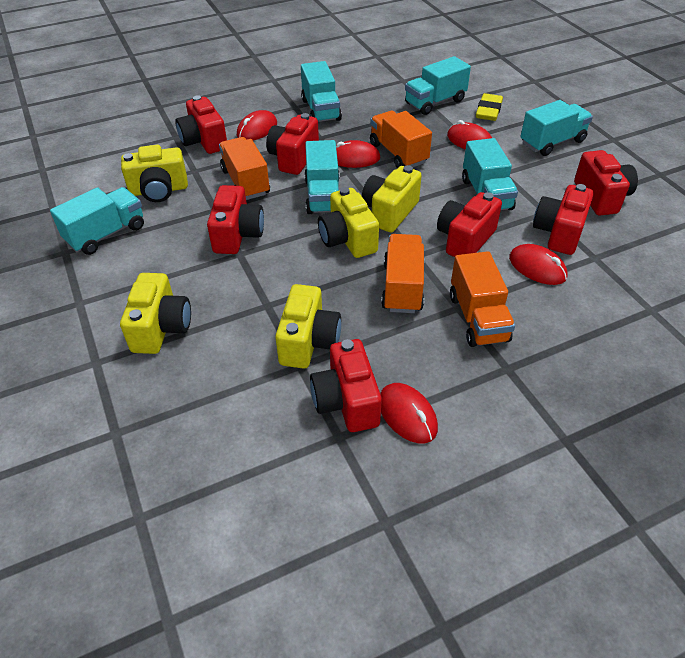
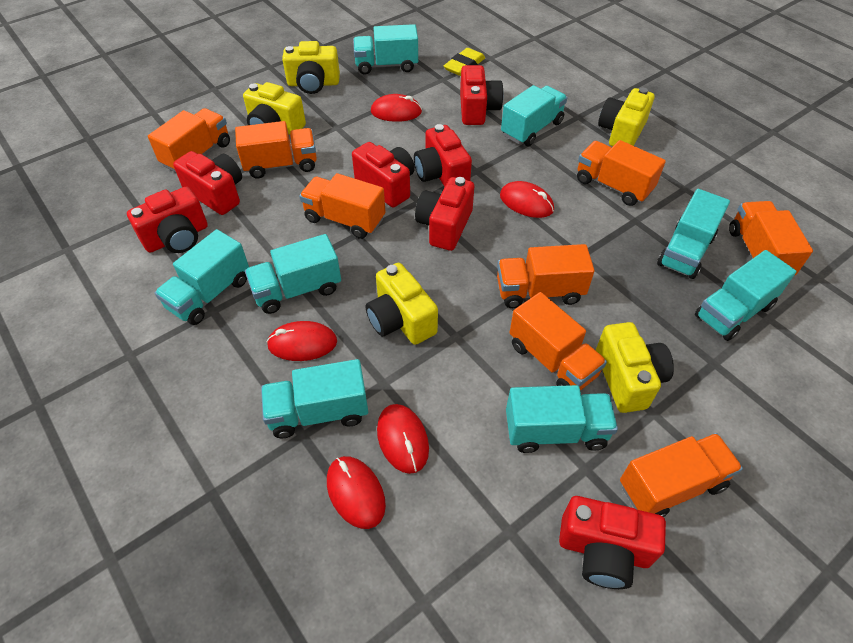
orange truck: 4 -> 8
turquoise truck: 6 -> 8

